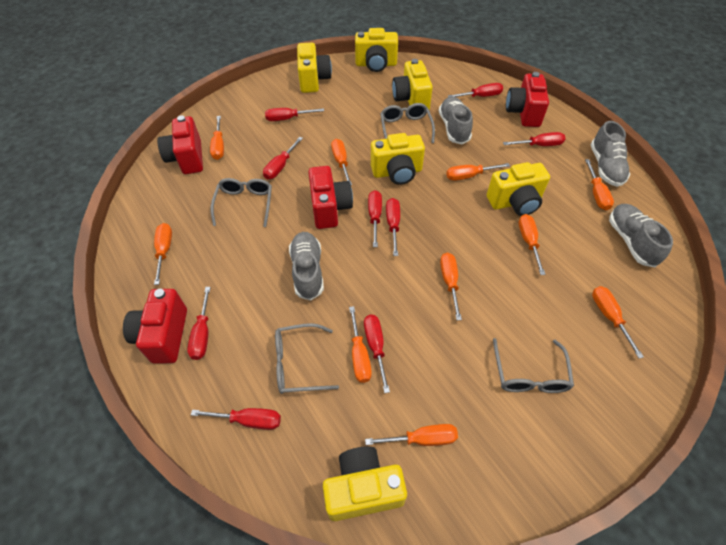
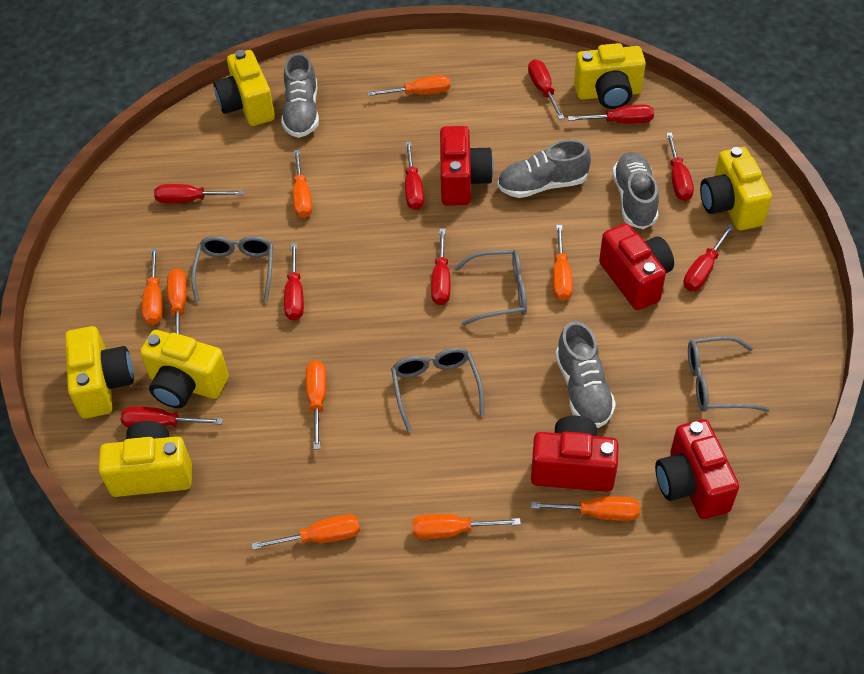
orange screwdriver: 10 -> 9

